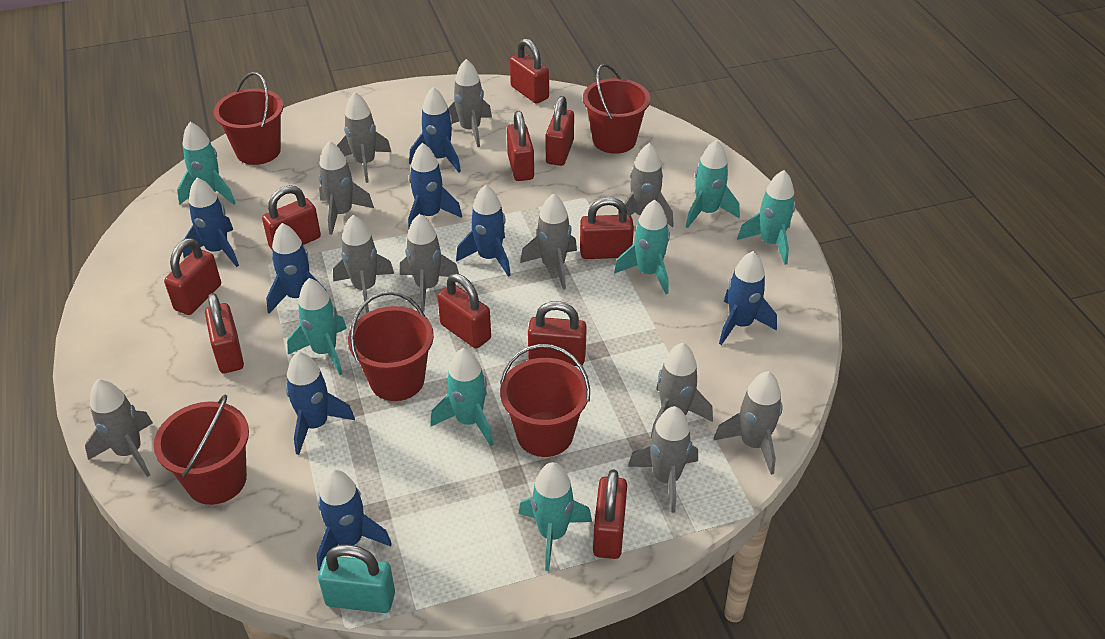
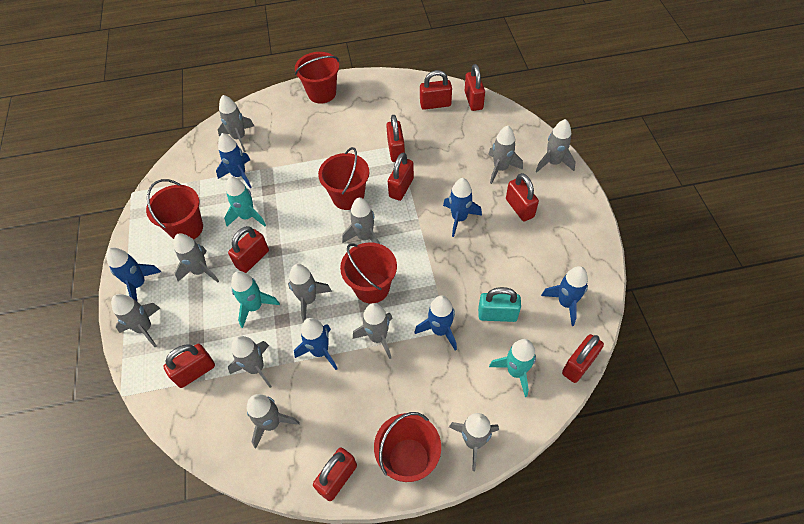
blue rocket: 8 -> 6
red padlock: 10 -> 9
turquoise rocket: 7 -> 3

